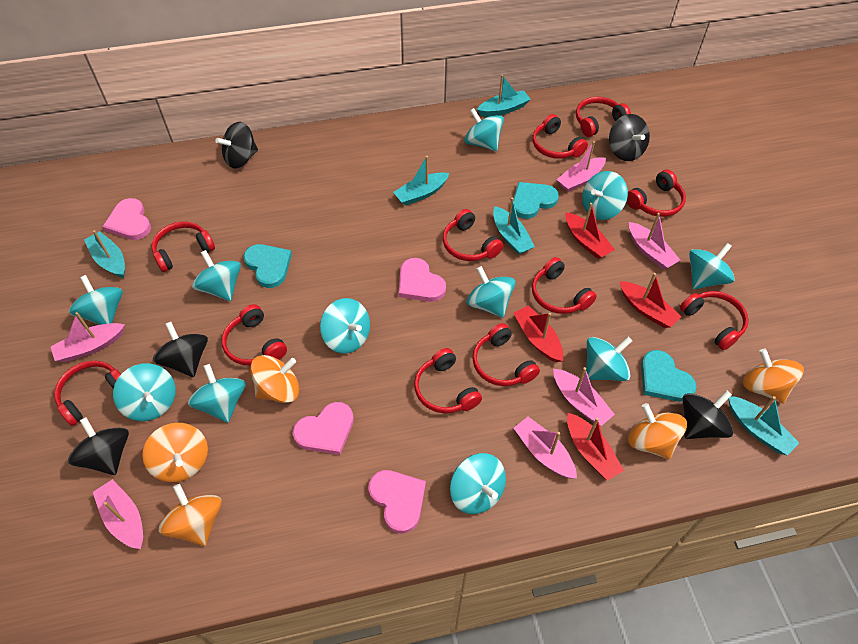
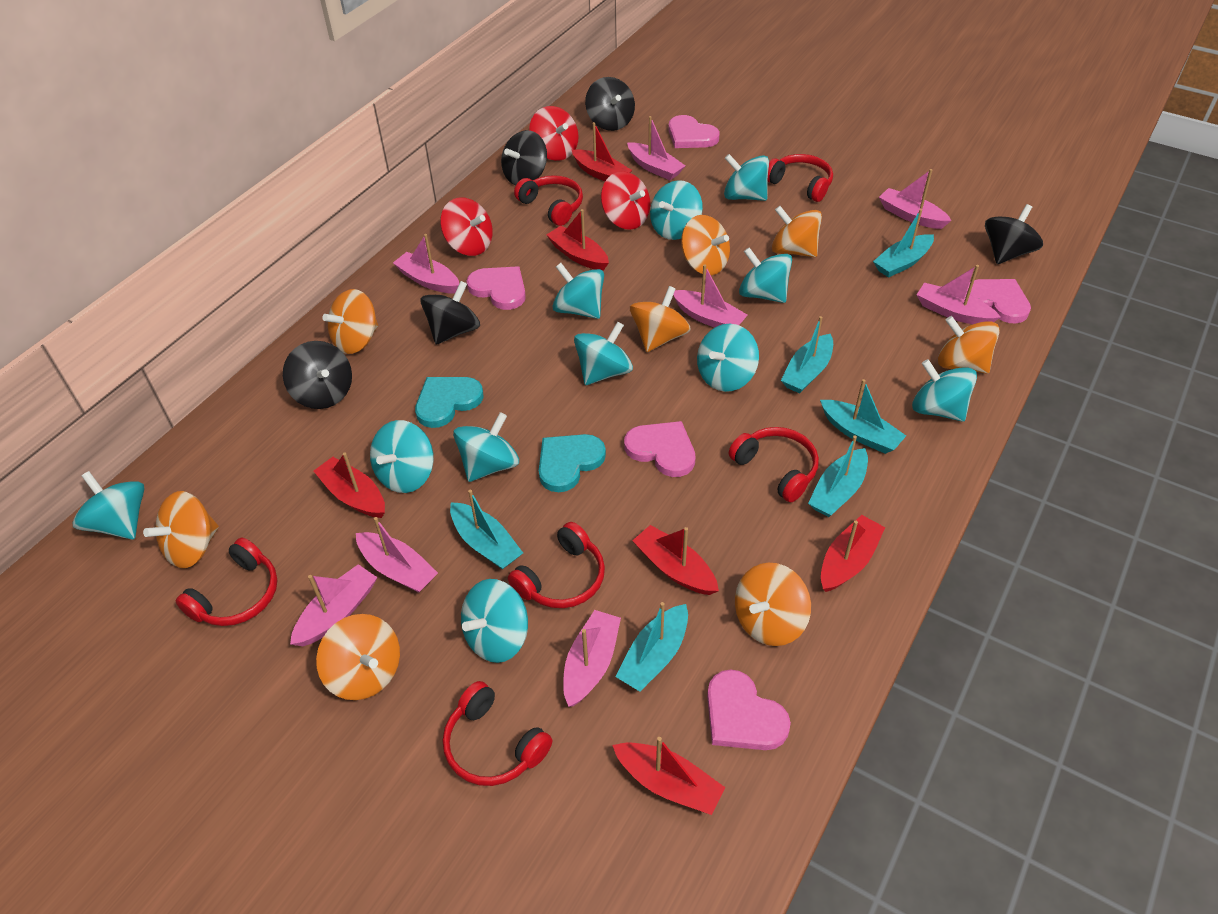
orange spinning top: 5 -> 8
pink boat: 6 -> 8
pink heart: 4 -> 5
red boat: 4 -> 6
red headphones: 11 -> 6
red spinning top: 0 -> 3
turquoise boat: 5 -> 6
turquoise heart: 3 -> 2

